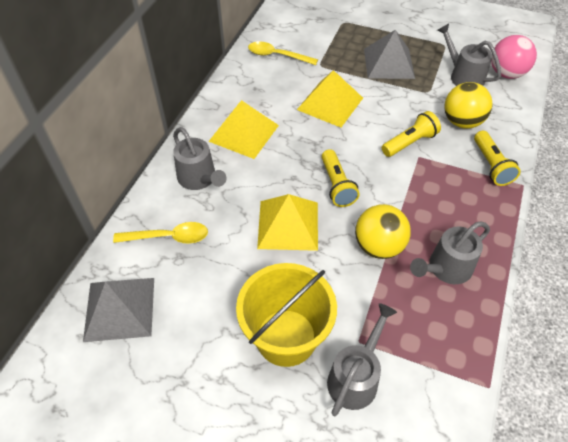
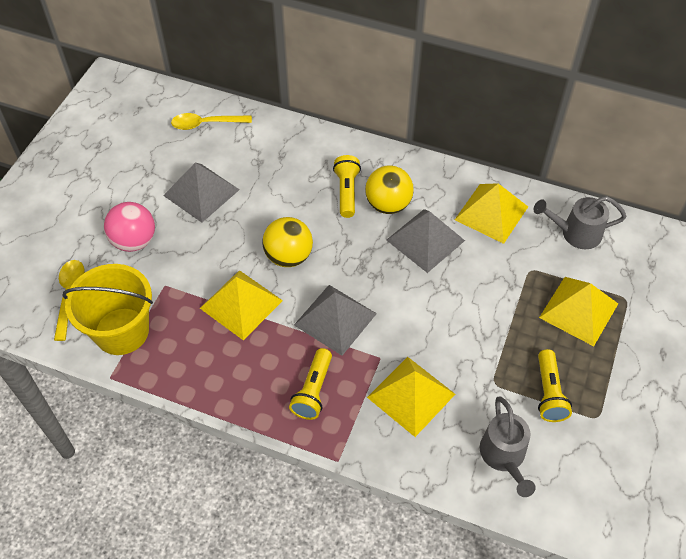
grey pyramid: 2 -> 3
grey watering can: 4 -> 2
yellow pyramid: 3 -> 4

